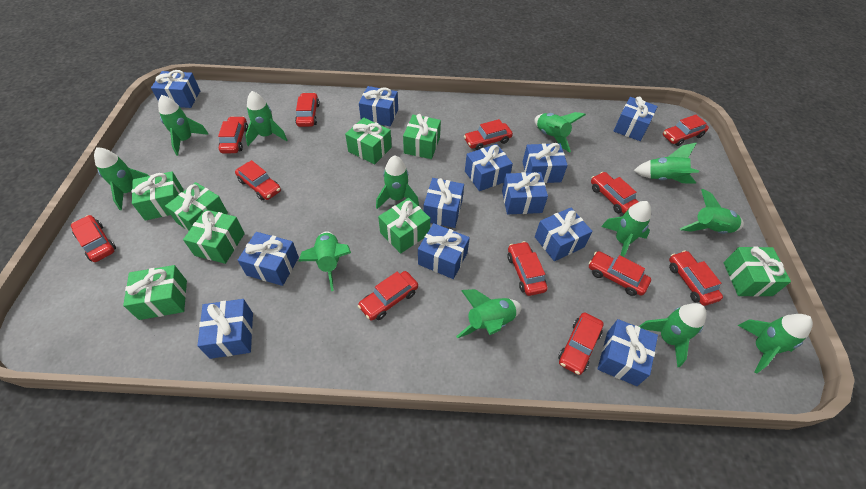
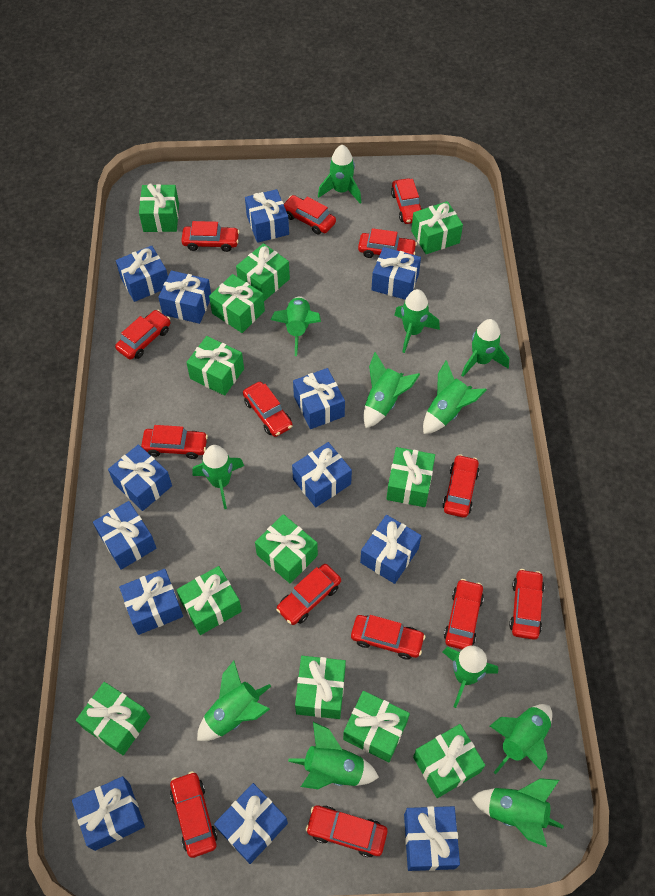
blue gift: 12 -> 13
green gift: 8 -> 12
red car: 12 -> 14

